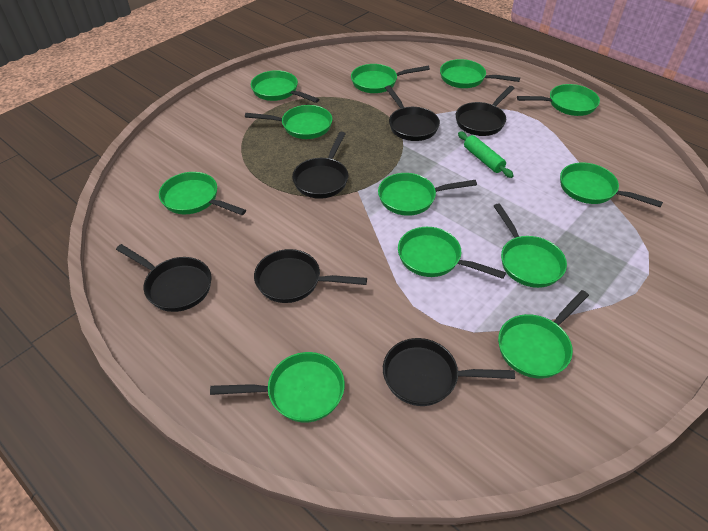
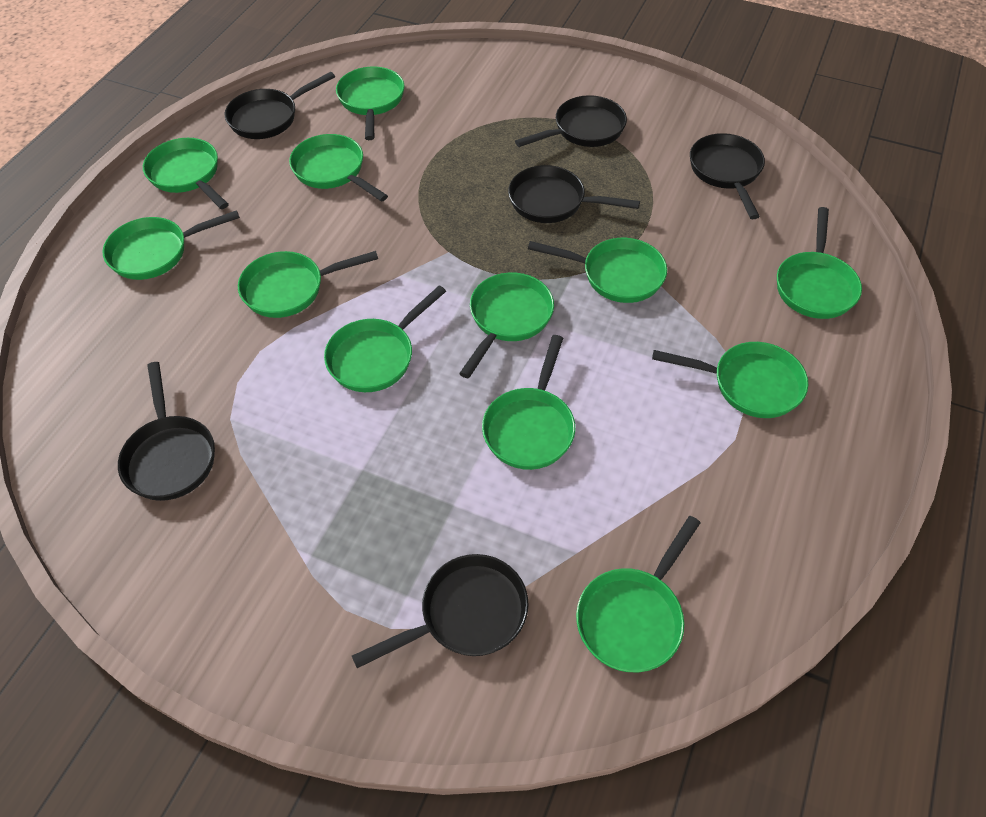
green rolling pin: 1 -> 0

